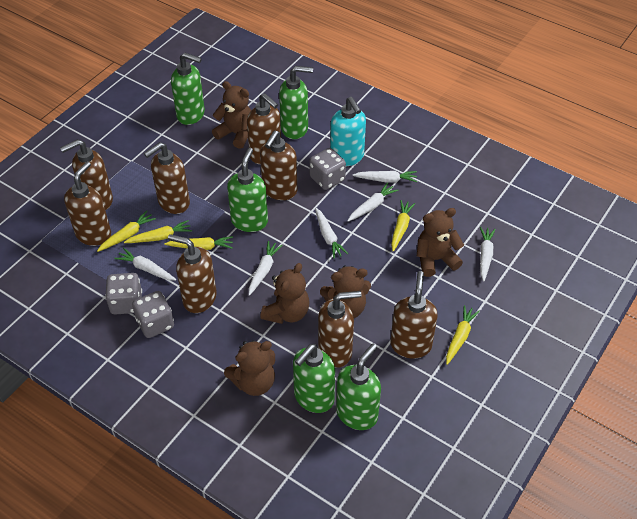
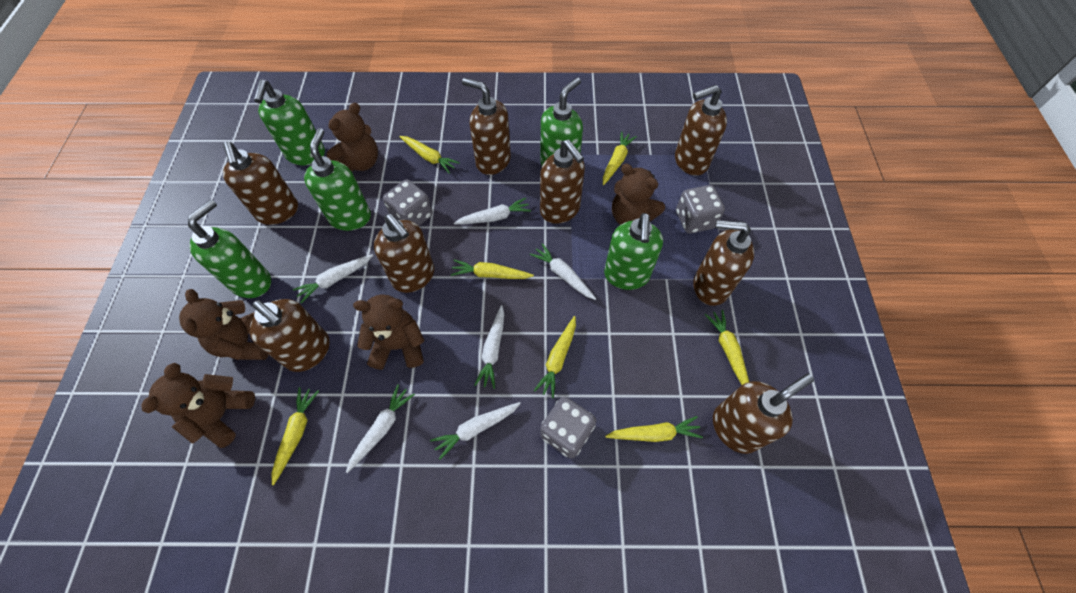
turquoise soap dispenser: 1 -> 0
yellow carrot: 5 -> 7

